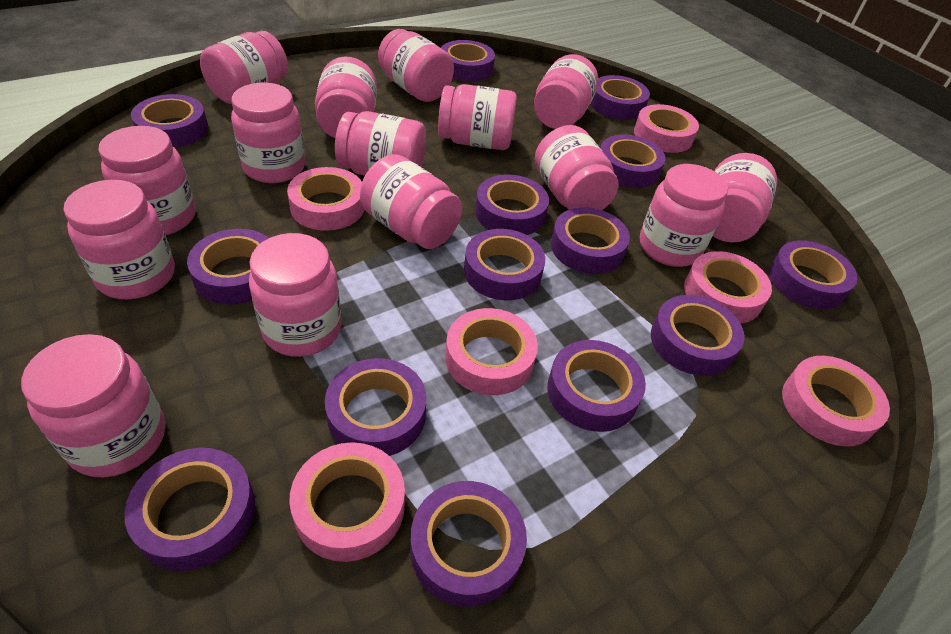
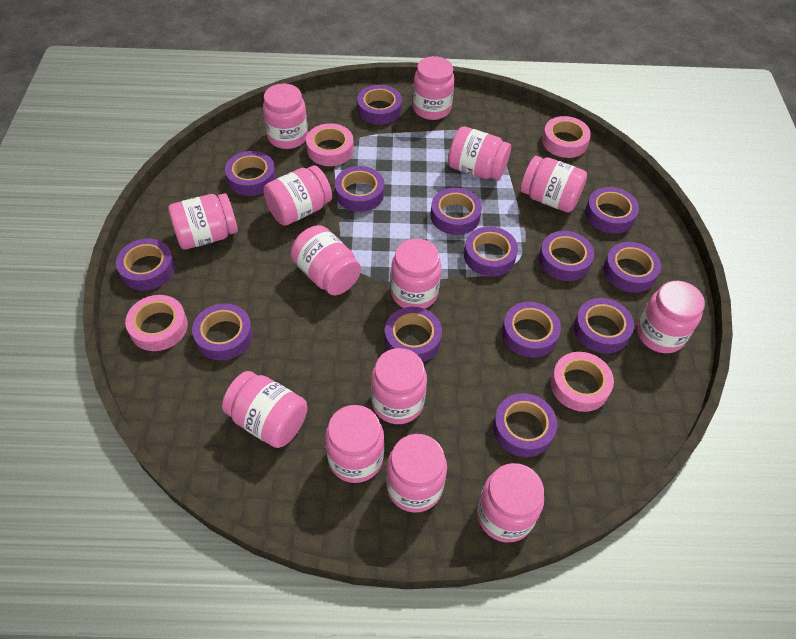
pink jar: 15 -> 14
pink tape: 6 -> 4

